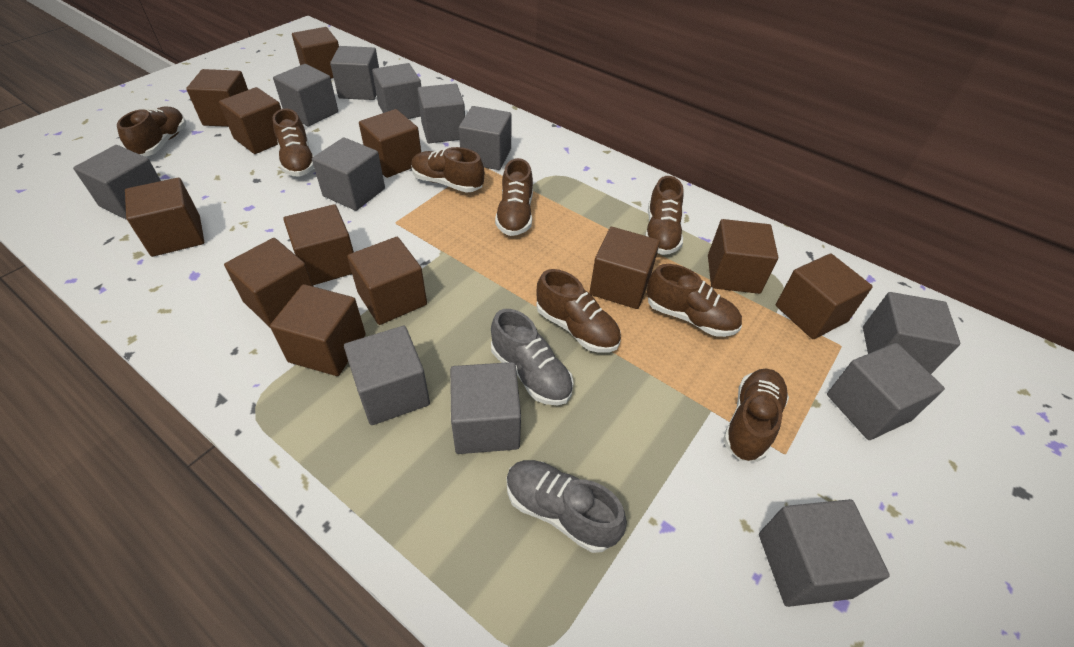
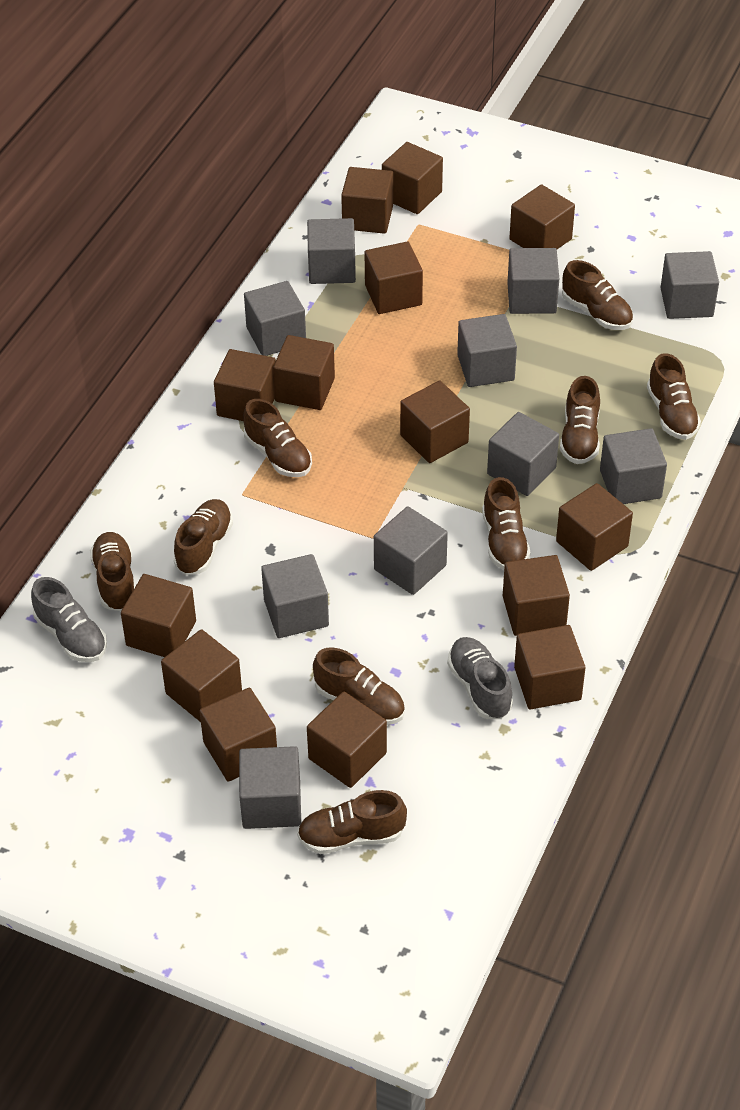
brown cube: 12 -> 14
brown shoe: 8 -> 9
grey cube: 12 -> 10

